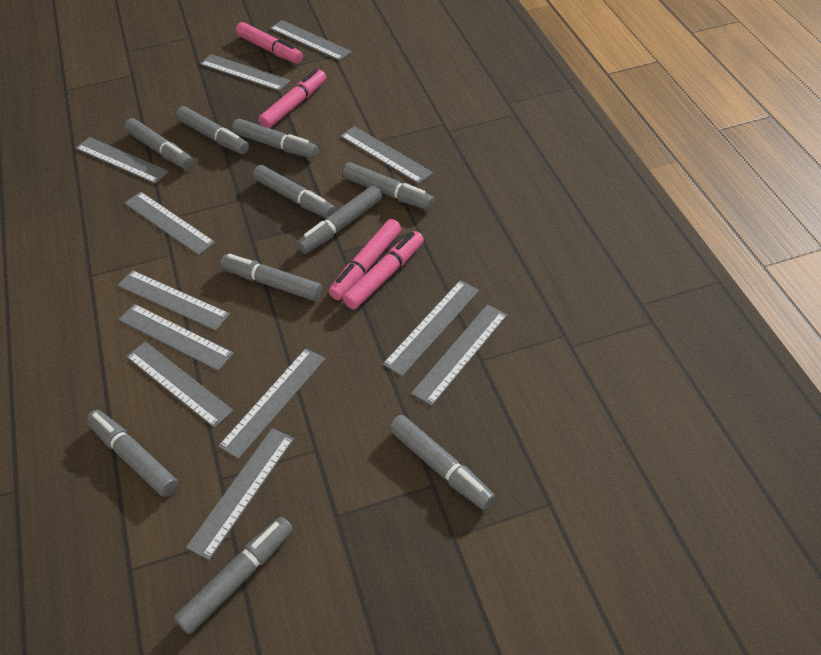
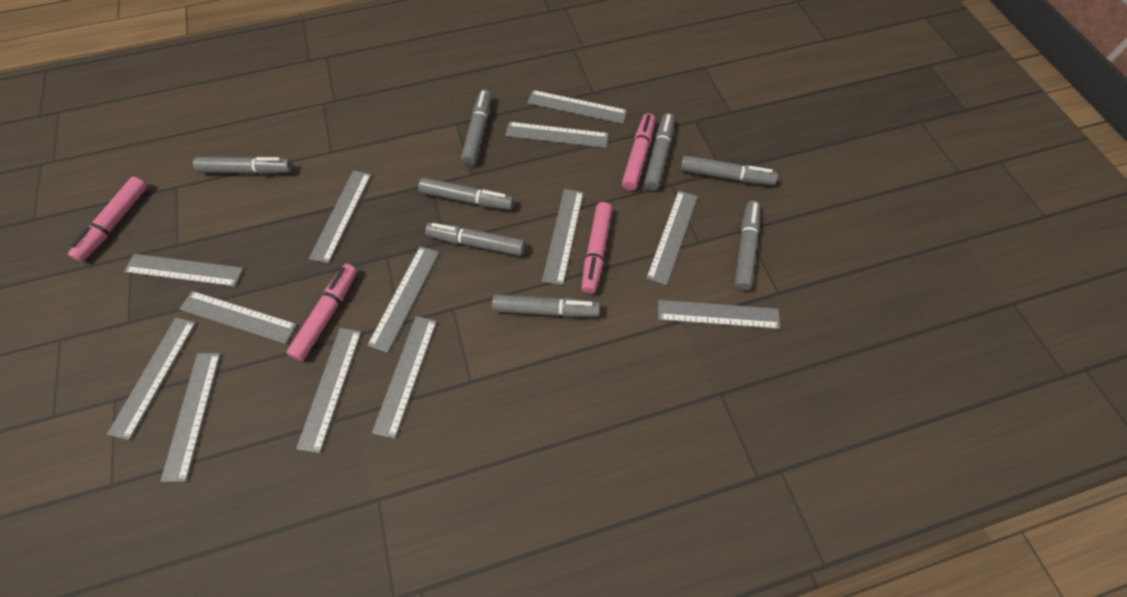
grey marker: 10 -> 8
grey ruler: 12 -> 13

